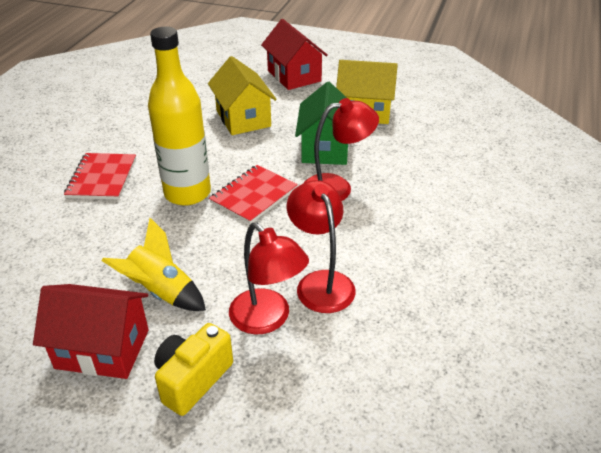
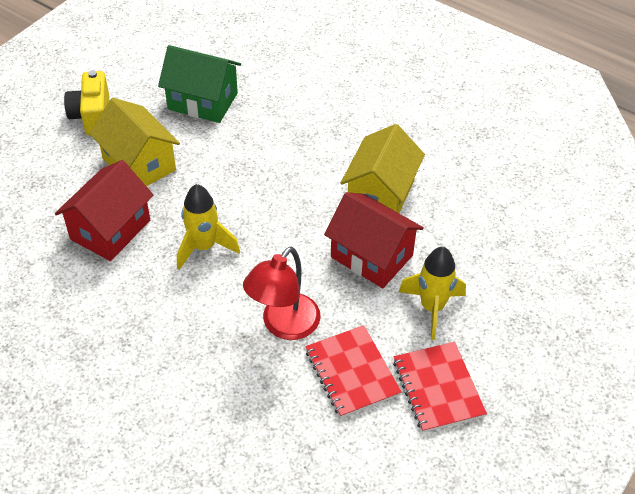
red lamp: 3 -> 1
yellow bottle: 1 -> 0
yellow rocket: 1 -> 2

